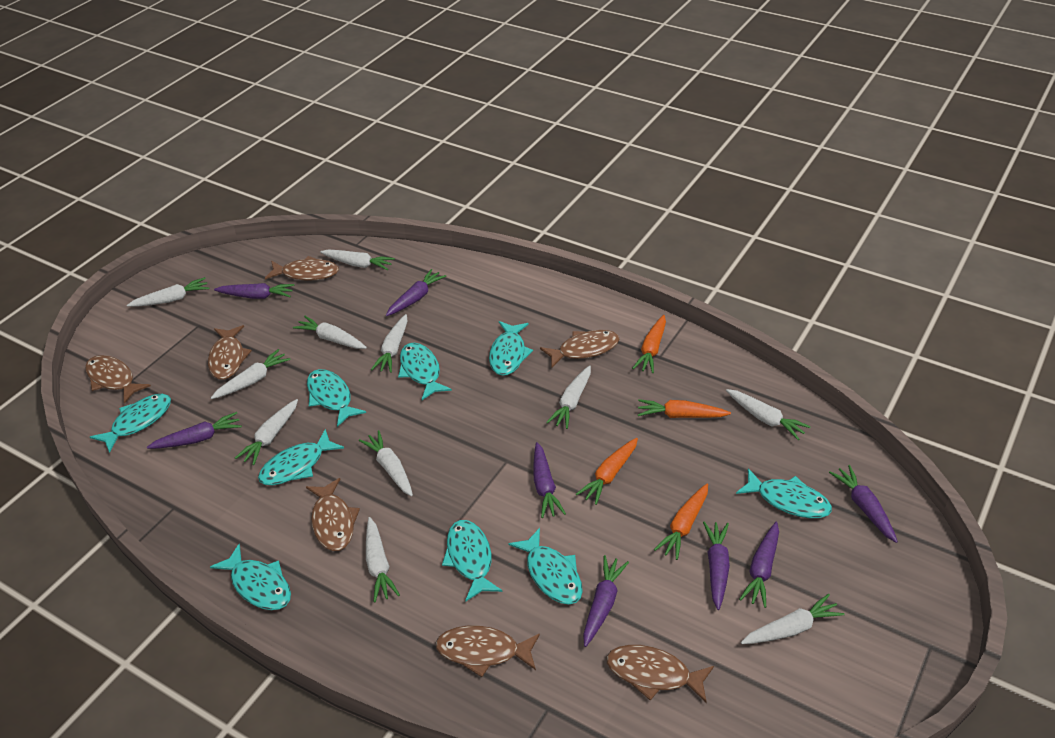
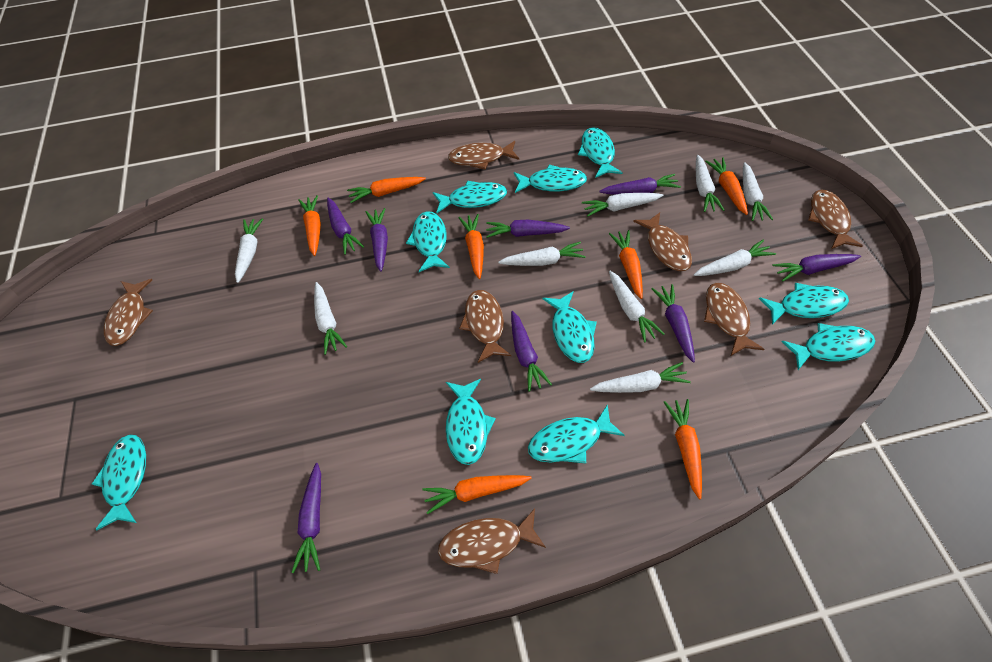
orange carrot: 4 -> 7
turquoise fish: 9 -> 10
white carrot: 11 -> 9

